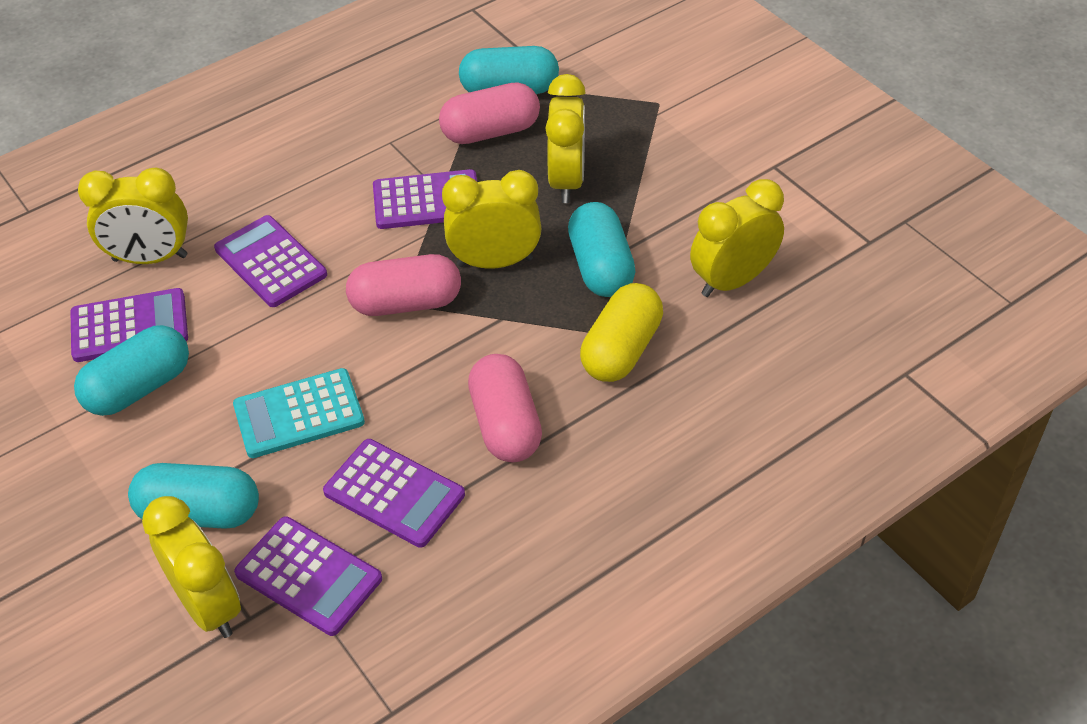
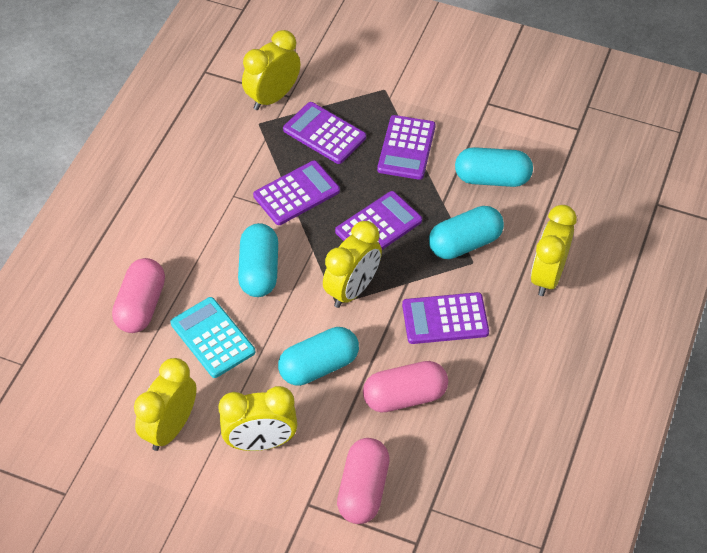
yellow capsule: 1 -> 0

